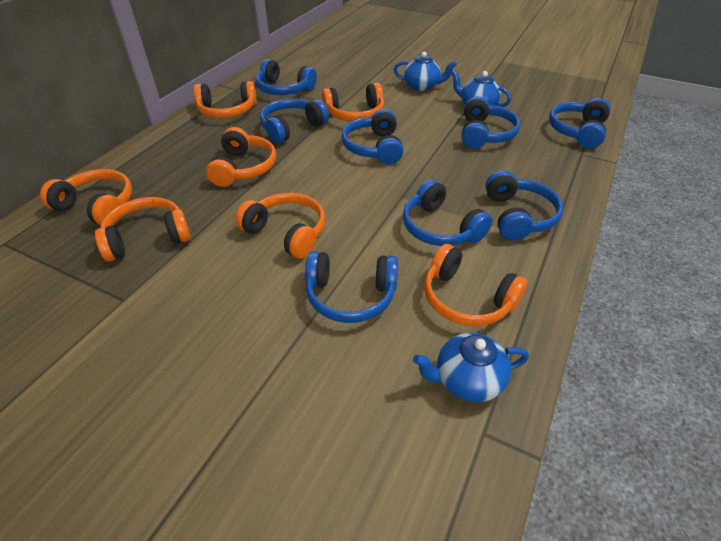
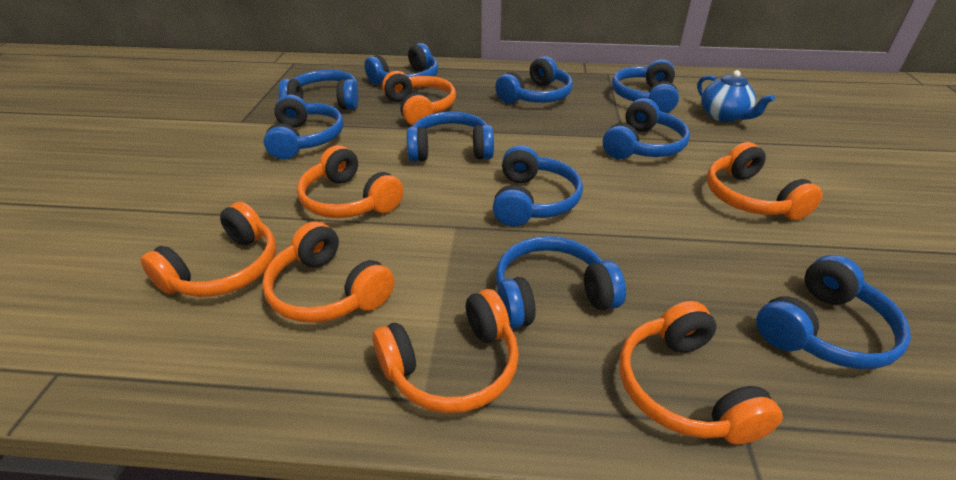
blue headphones: 8 -> 10
blue teapot: 3 -> 1

